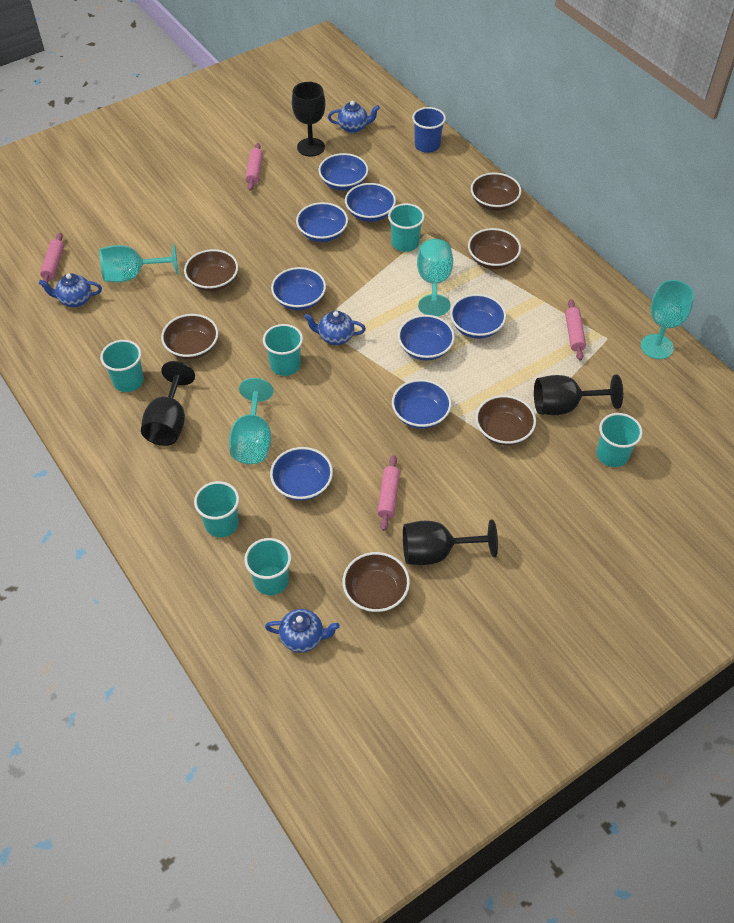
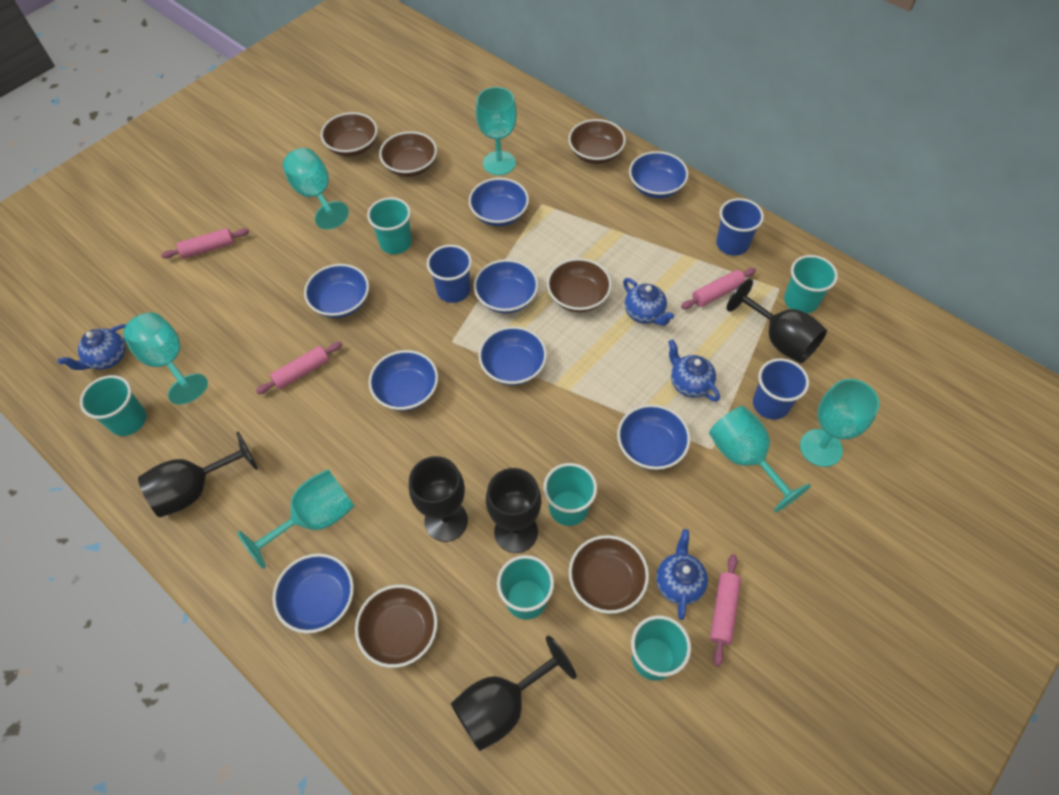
black goblet: 4 -> 5
blue cup: 1 -> 3
turquoise goblet: 4 -> 6

